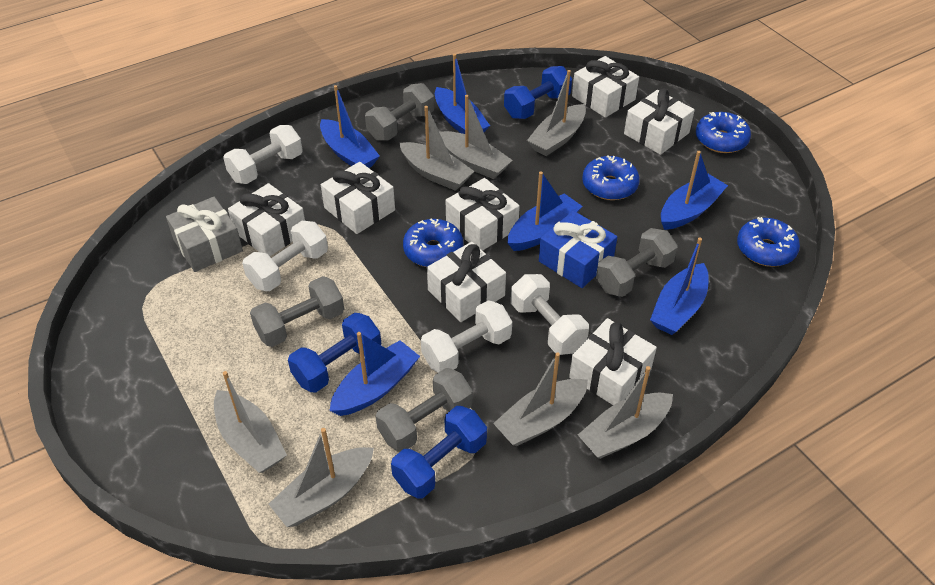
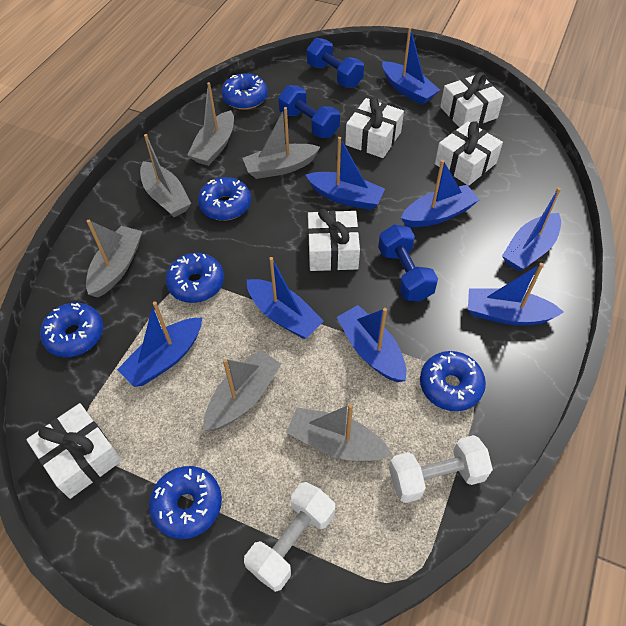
blue boat: 6 -> 8
blue donut: 4 -> 6
blue gift: 1 -> 0
grey boat: 7 -> 6
grey dumbbell: 4 -> 0
grey gift: 1 -> 0
white dumbbell: 4 -> 2
white gift: 7 -> 5

